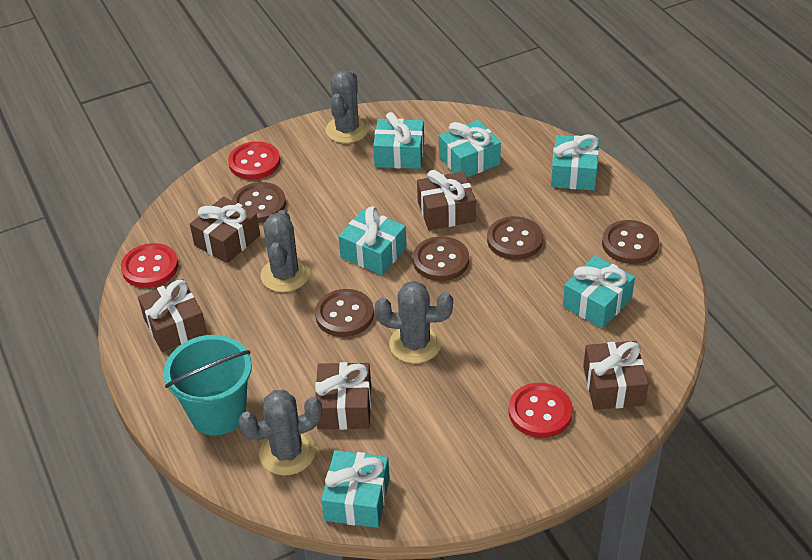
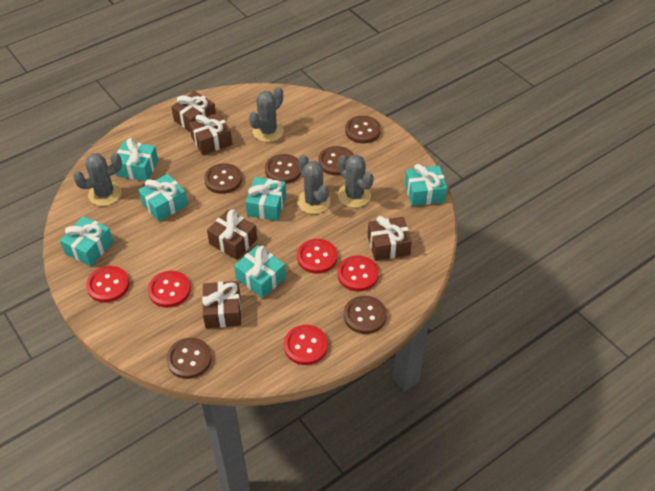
brown button: 5 -> 6
red button: 3 -> 5
turquoise bucket: 1 -> 0

